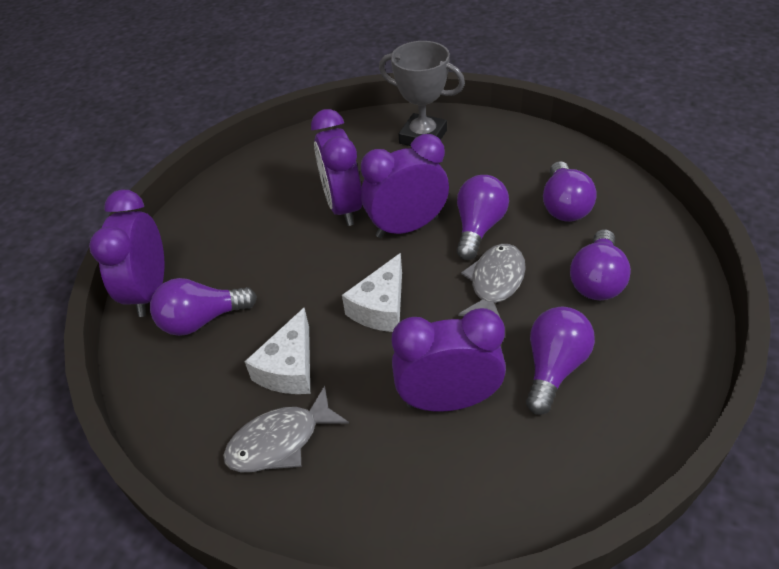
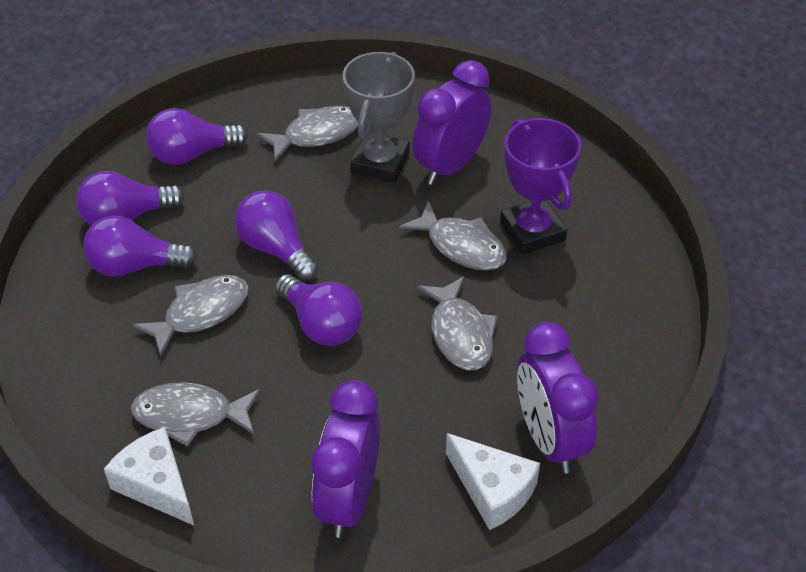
grey fish: 2 -> 5
purple clock: 4 -> 3
purple trophy: 0 -> 1

